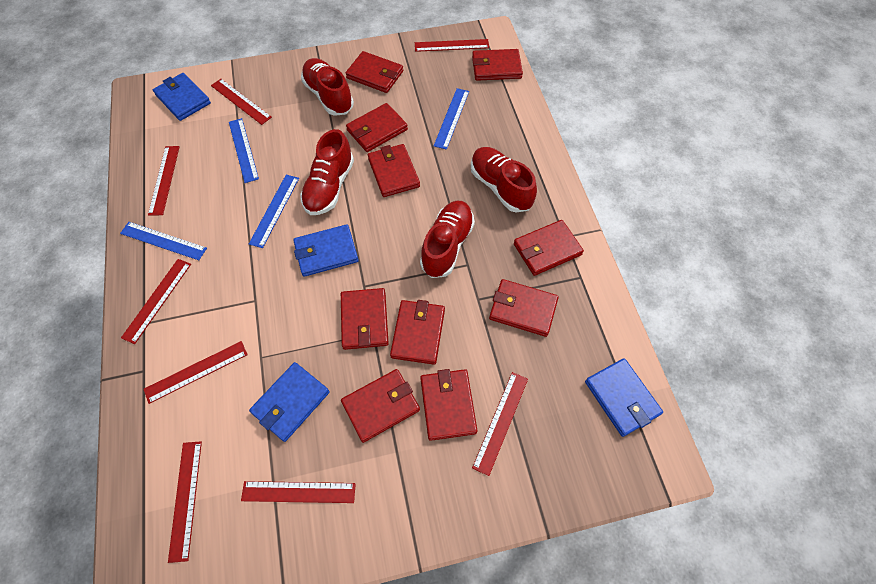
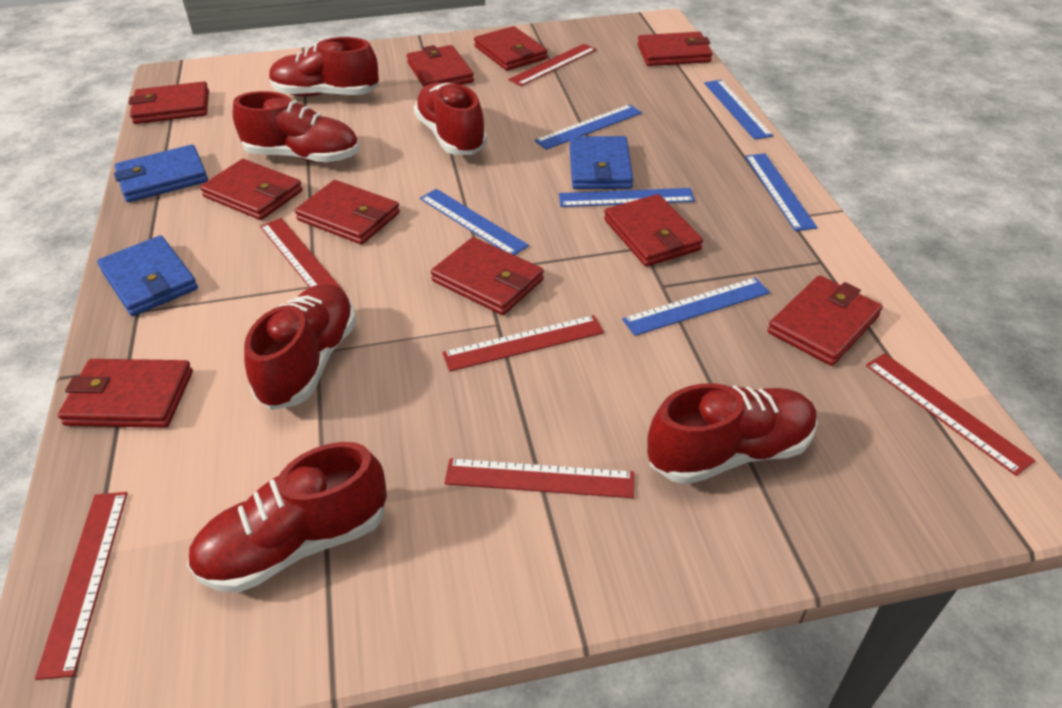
blue ruler: 4 -> 6
blue wallet: 4 -> 3
red ruler: 8 -> 6
red shoe: 4 -> 6

